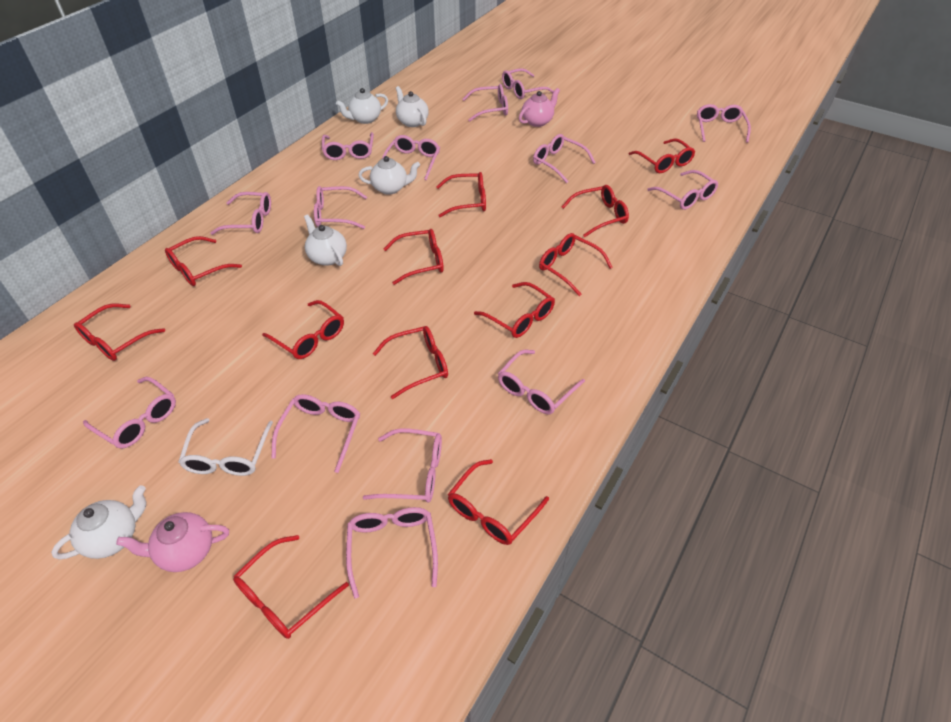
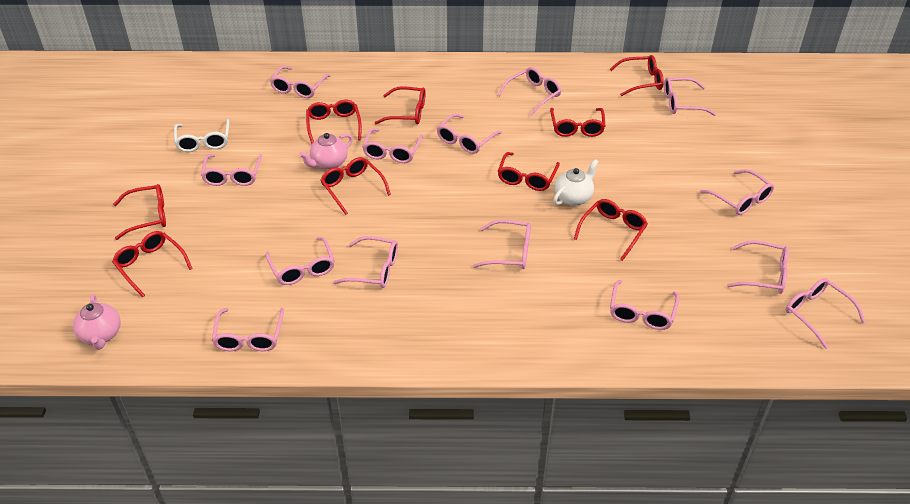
red glasses: 12 -> 9
white teapot: 5 -> 1

